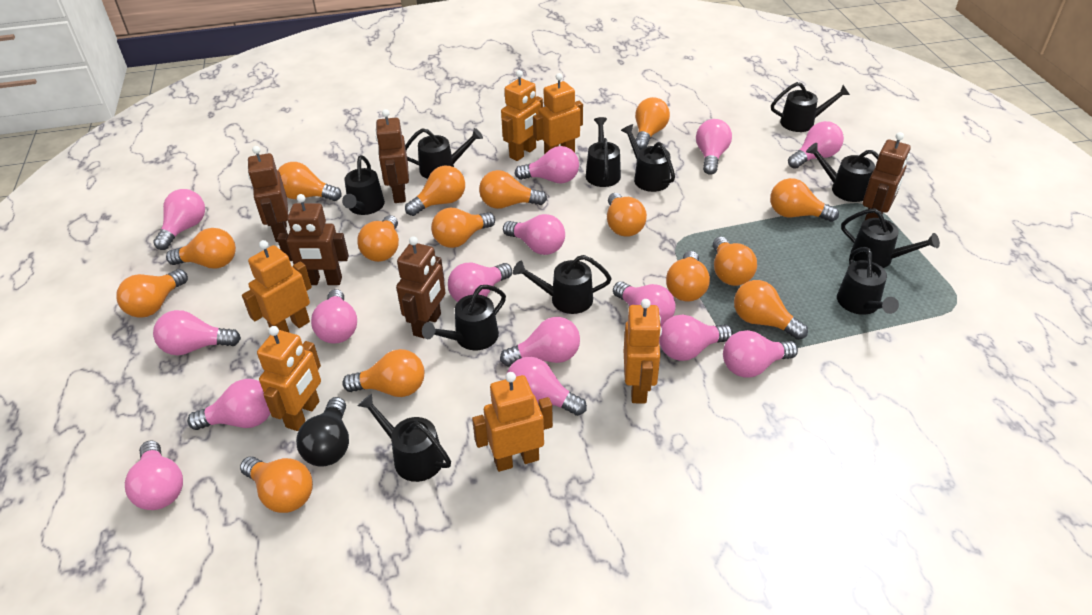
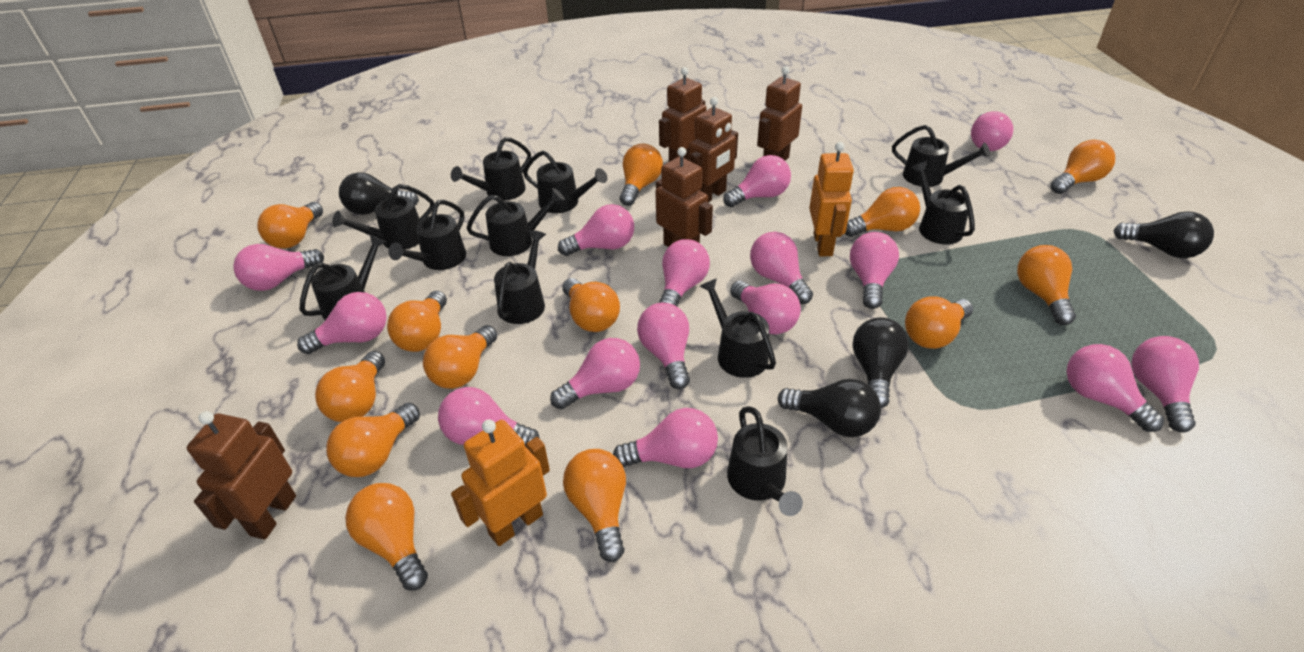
black light bulb: 1 -> 4
orange light bulb: 15 -> 13
orange robot: 6 -> 2

